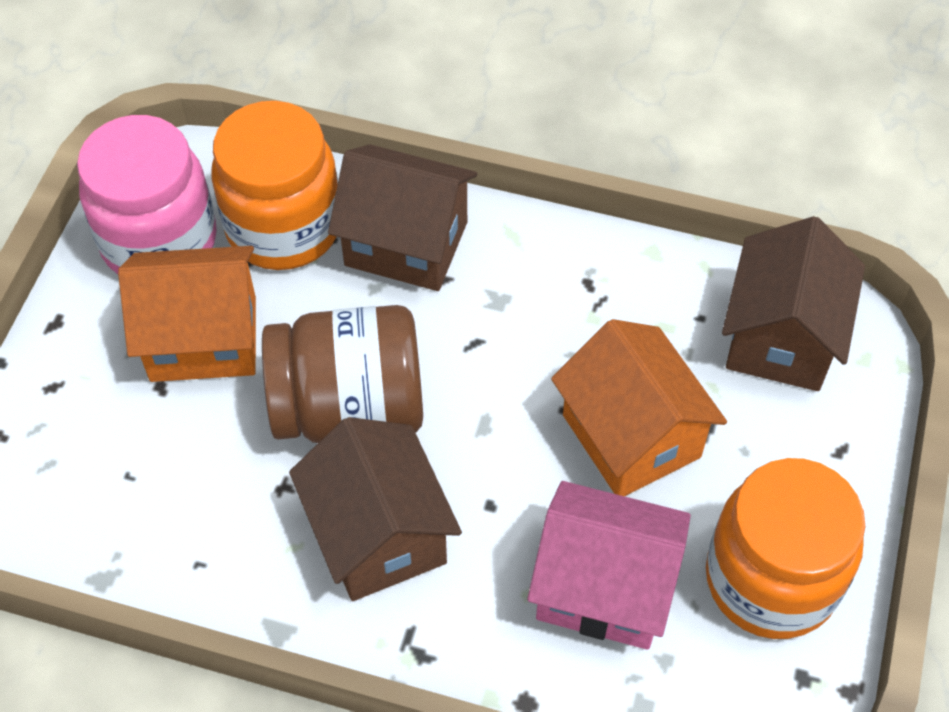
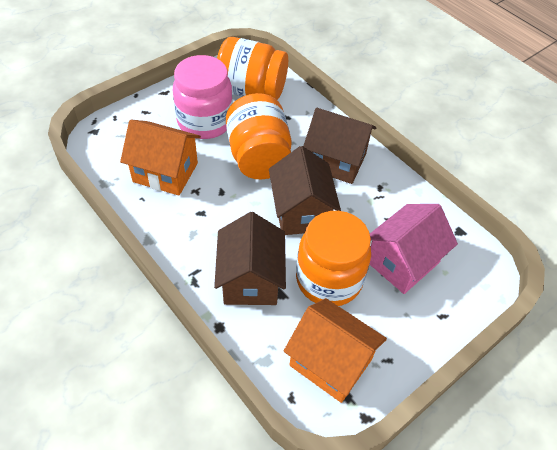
brown jar: 1 -> 0
orange jar: 2 -> 3

